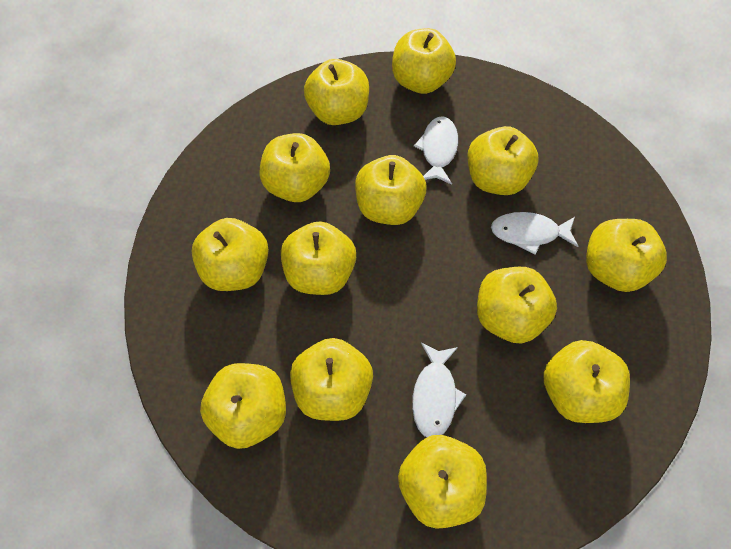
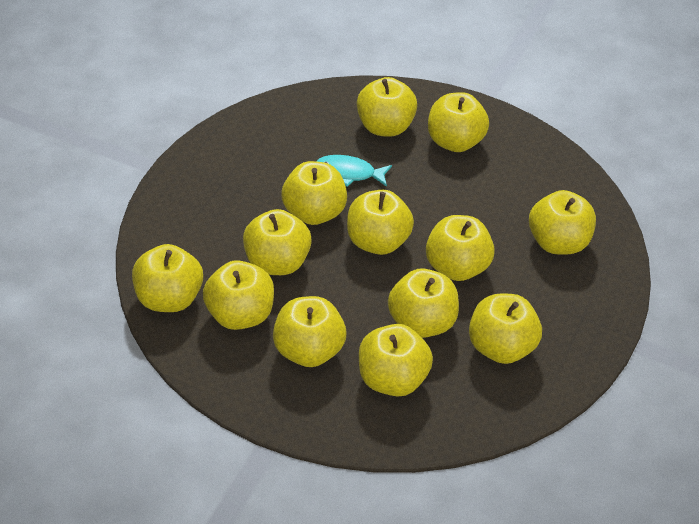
turquoise fish: 0 -> 1
white fish: 3 -> 0

